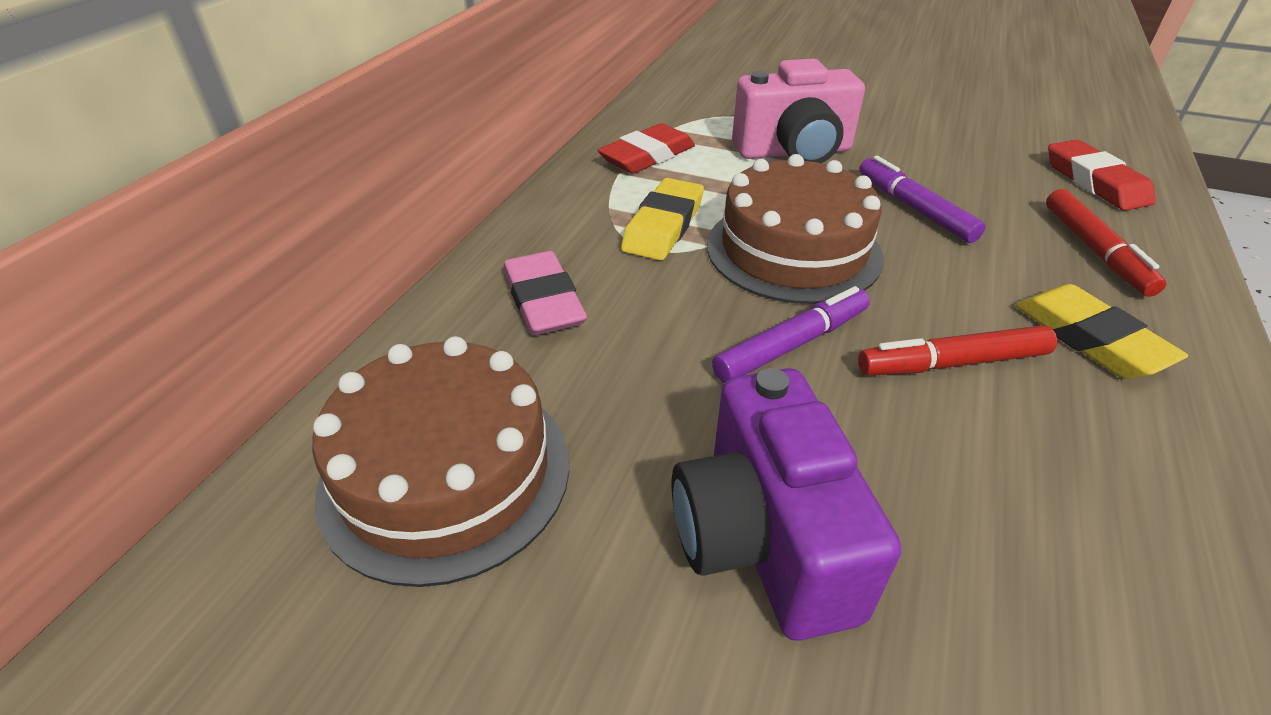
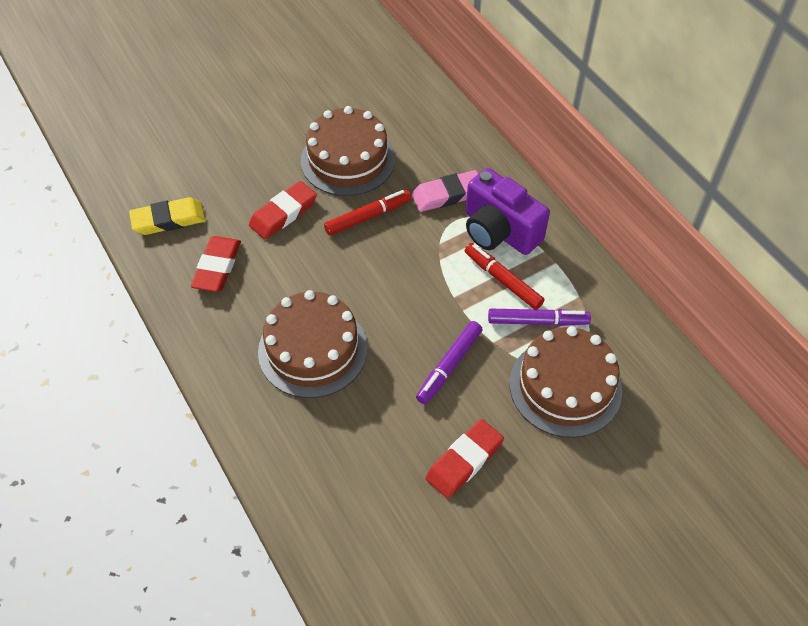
brown cake: 2 -> 3
pink camera: 1 -> 0
red eraser: 2 -> 3
yellow eraser: 2 -> 1

